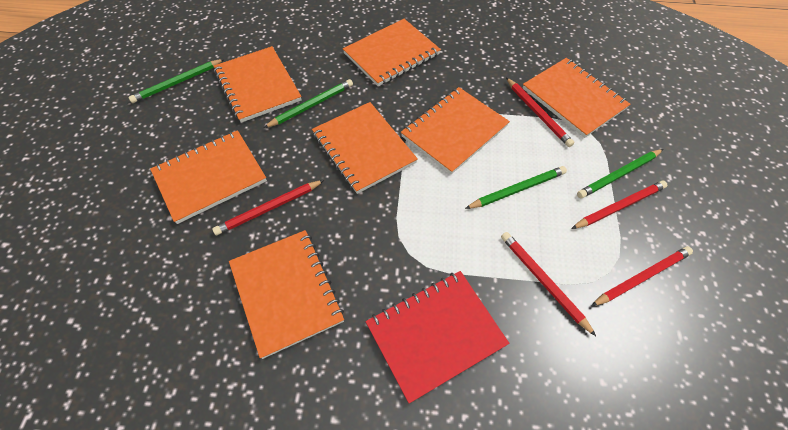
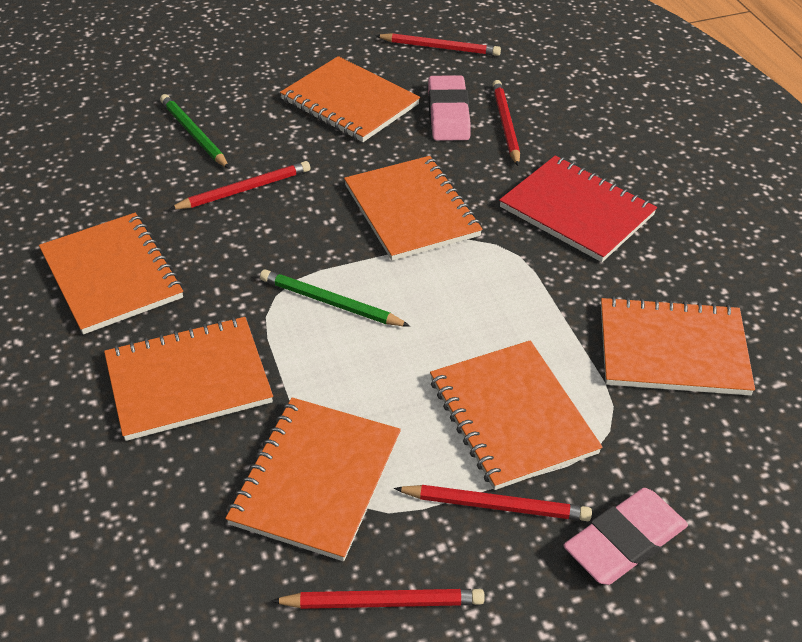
green pencil: 4 -> 2
pink eraser: 0 -> 2

